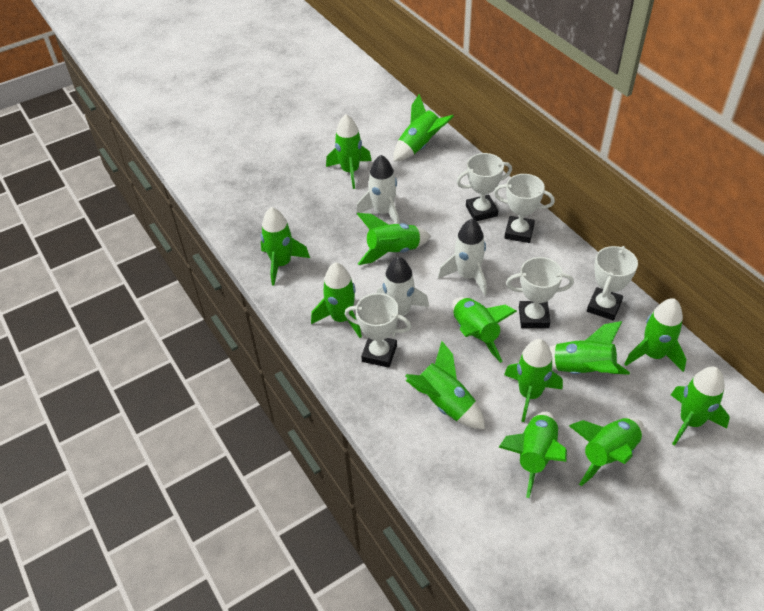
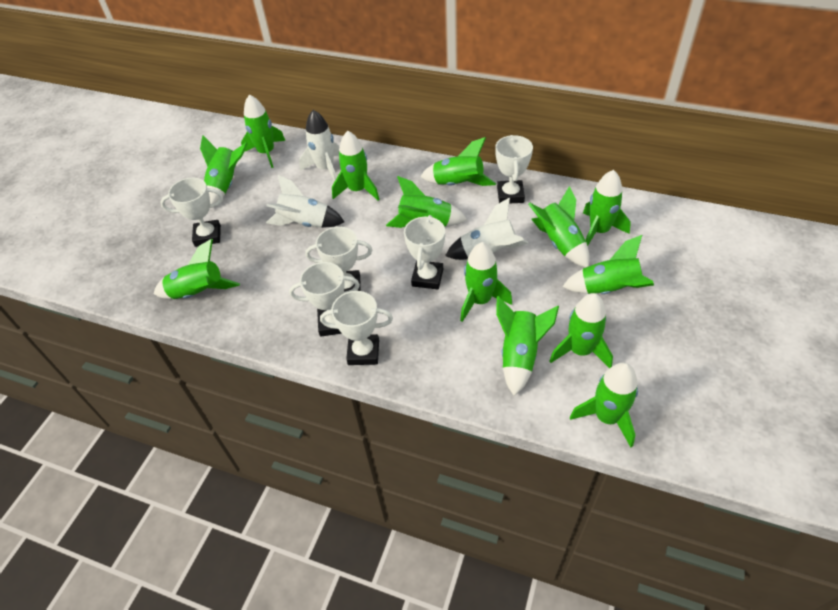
white trophy: 5 -> 6

